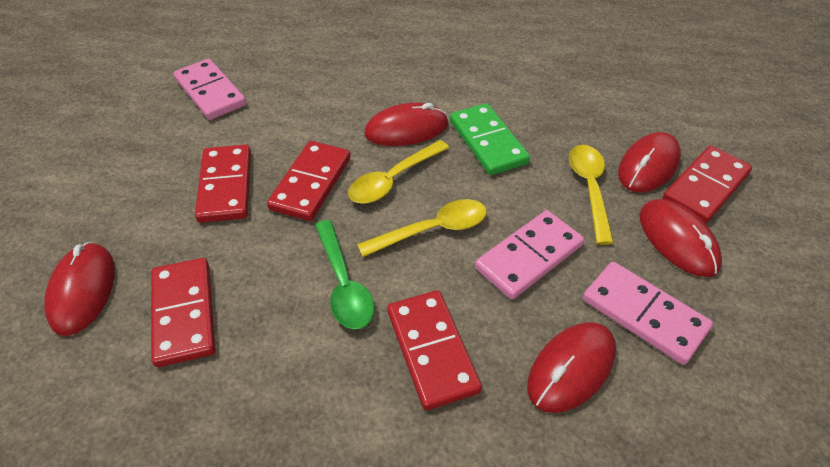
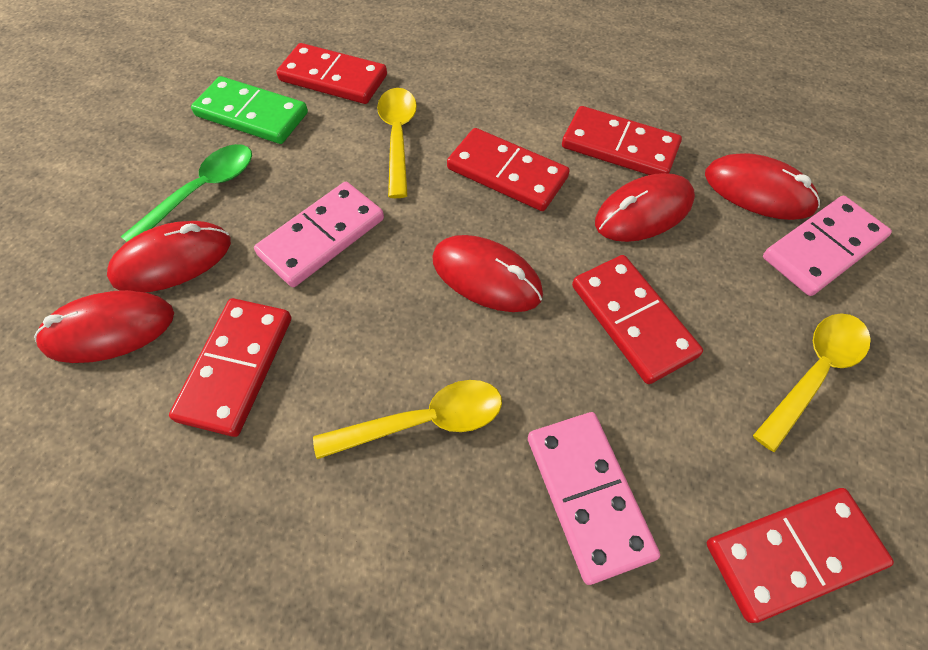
red domino: 5 -> 6

